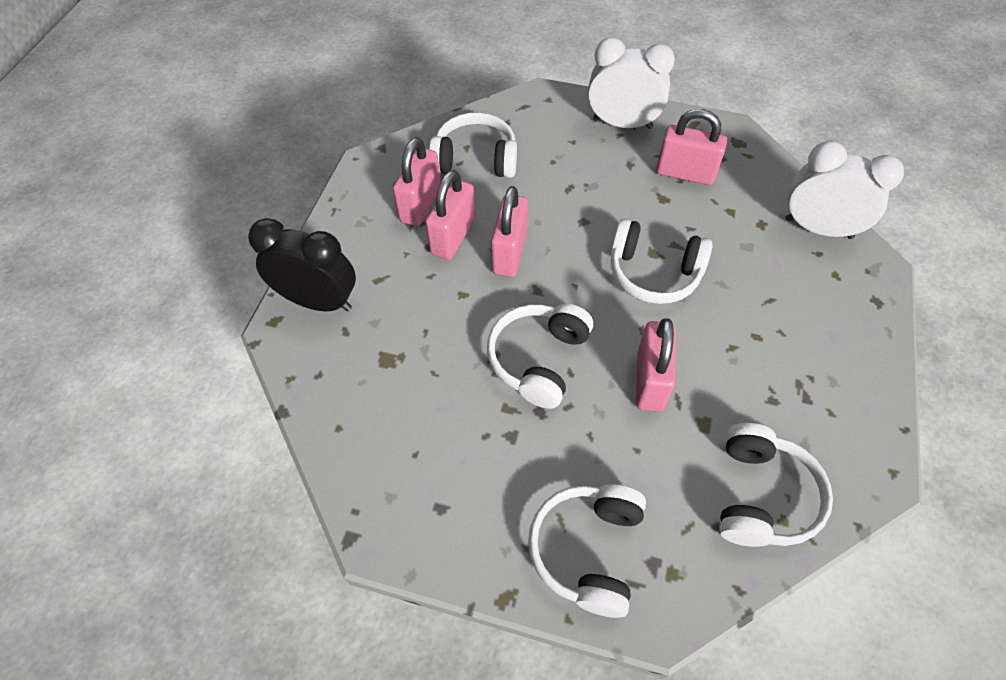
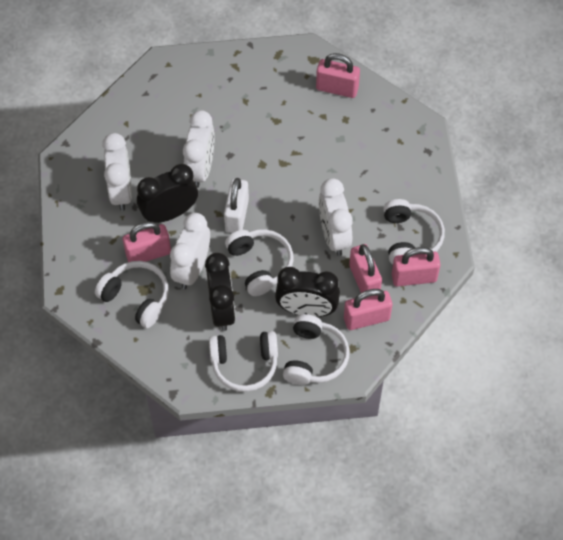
black clock: 1 -> 3
white clock: 2 -> 4
white padlock: 0 -> 1

